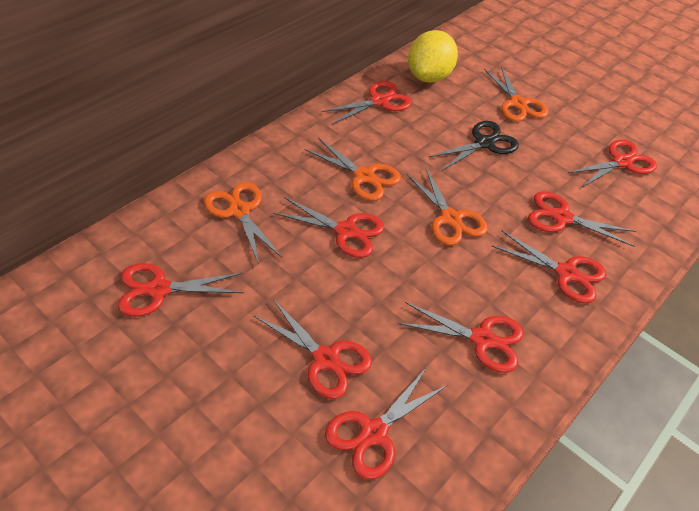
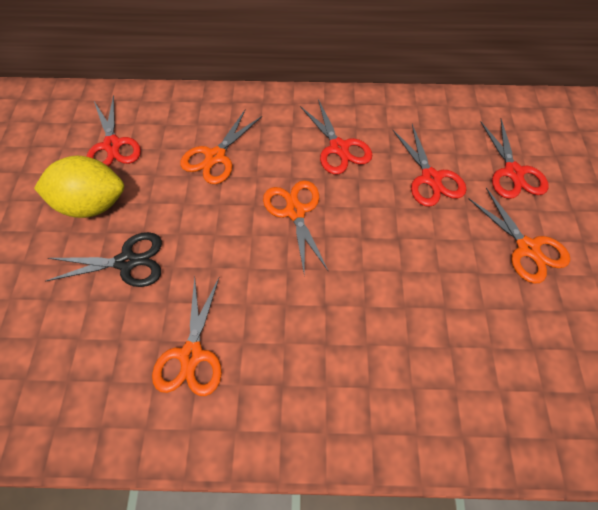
red scissors: 9 -> 4

